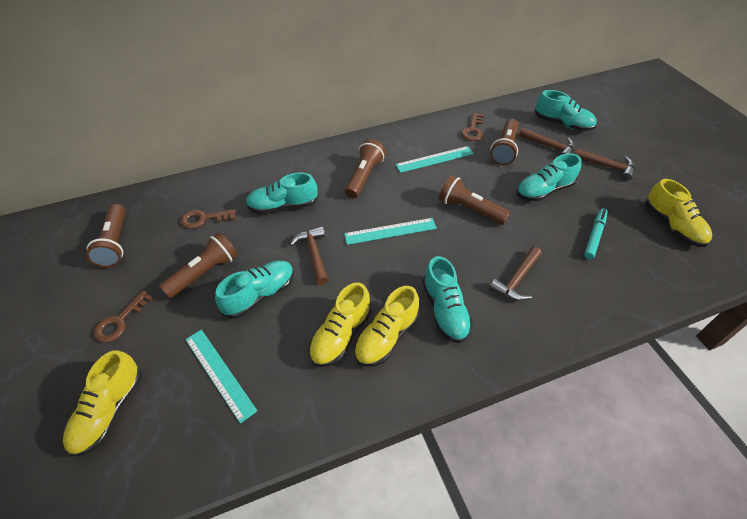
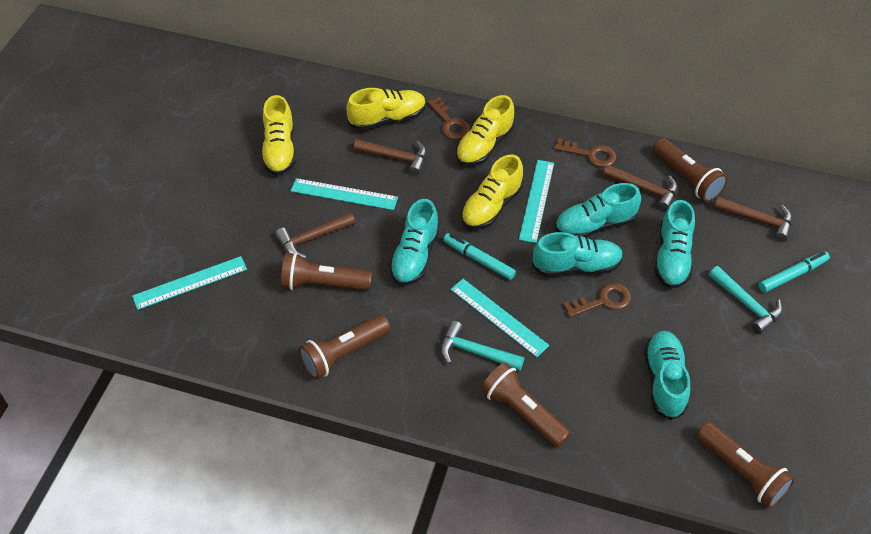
turquoise hammer: 0 -> 2
turquoise marker: 1 -> 2
turquoise ruler: 3 -> 4

